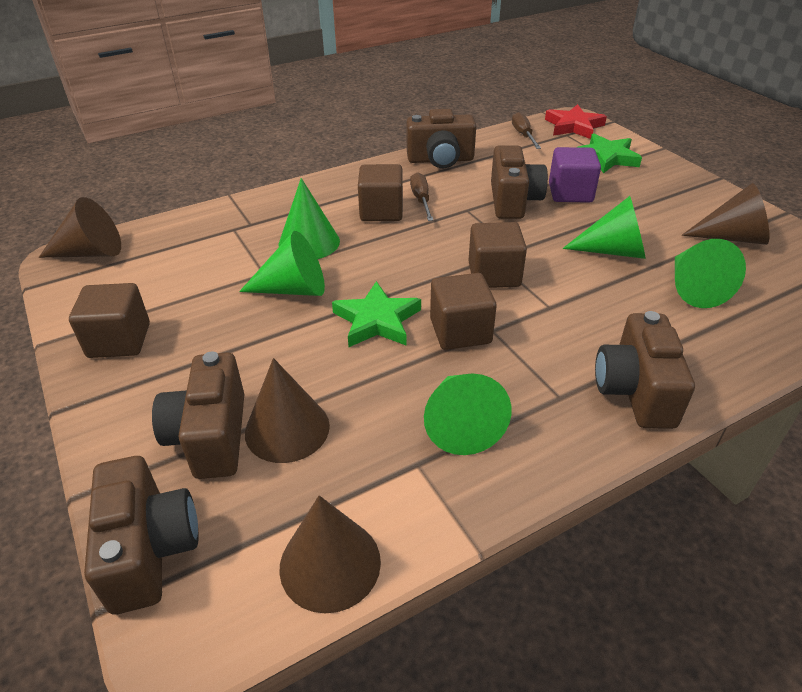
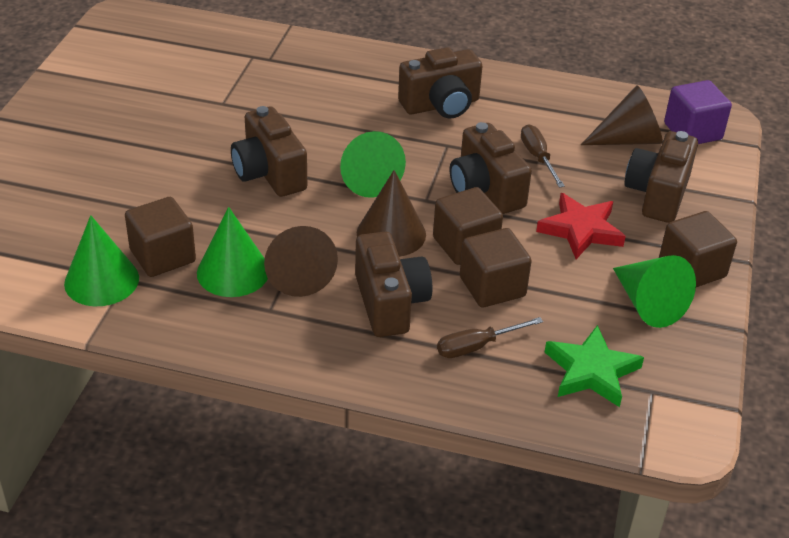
brown cone: 4 -> 3
green cone: 5 -> 4
green star: 2 -> 1

